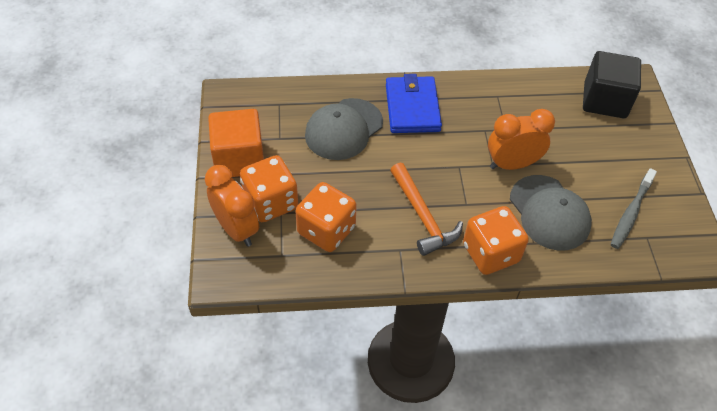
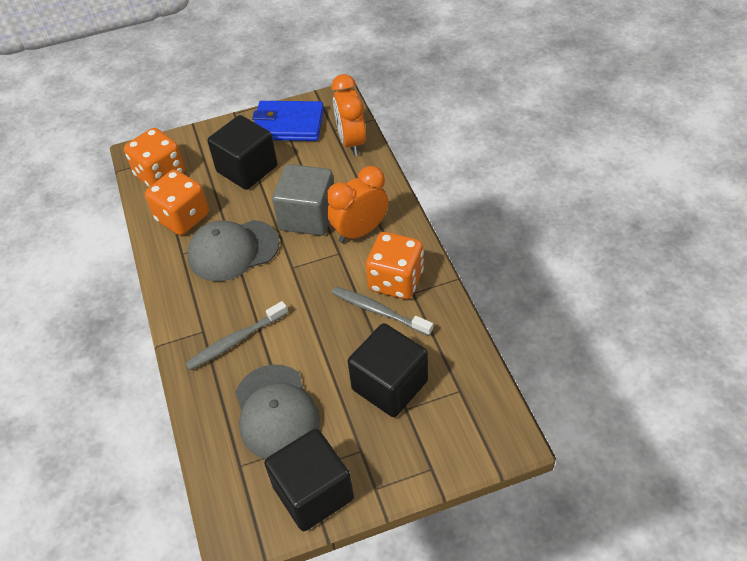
black cube: 1 -> 3
grey cube: 0 -> 1
grey toothbrush: 1 -> 2
orange cube: 1 -> 0
orange hammer: 1 -> 0

